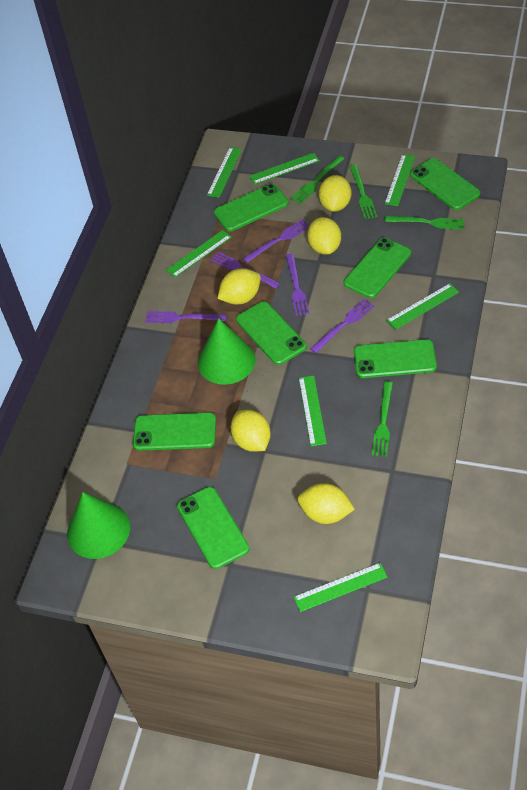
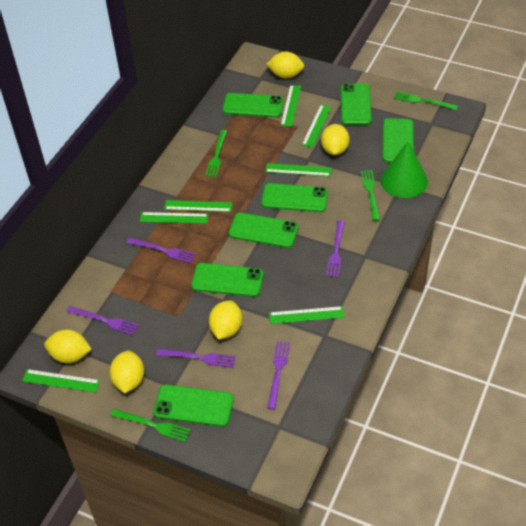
green cone: 2 -> 1

